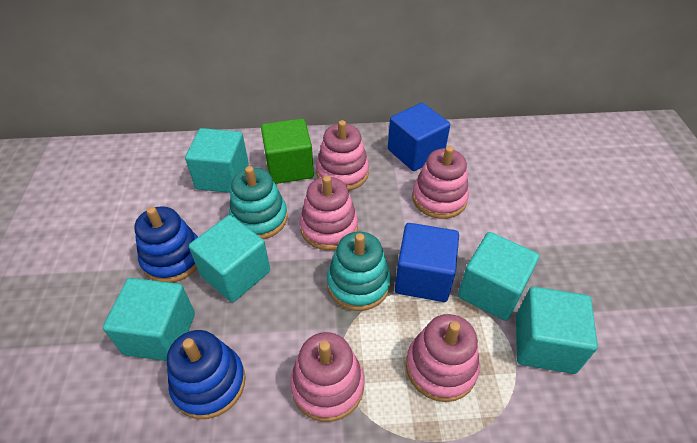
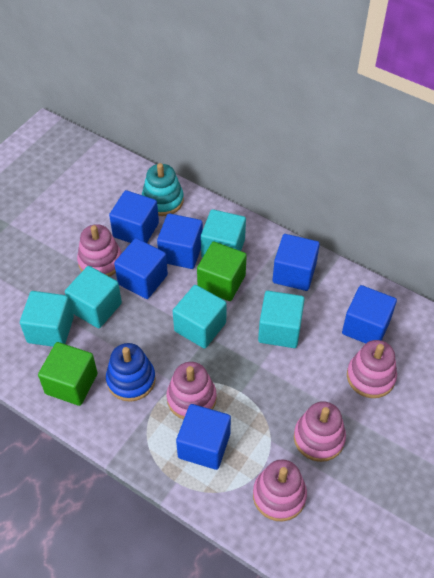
blue cube: 2 -> 6
blue stacking toy: 2 -> 1
green cube: 1 -> 2
turquoise stacking toy: 2 -> 1

